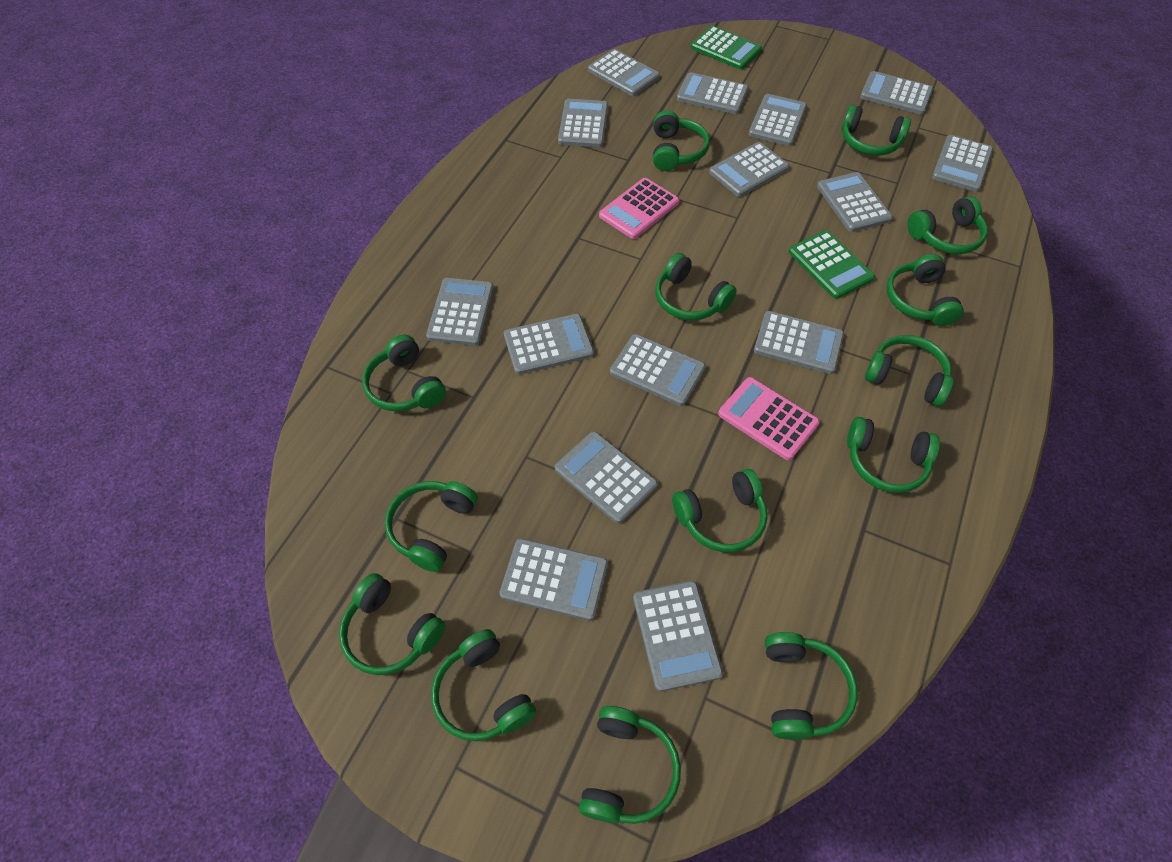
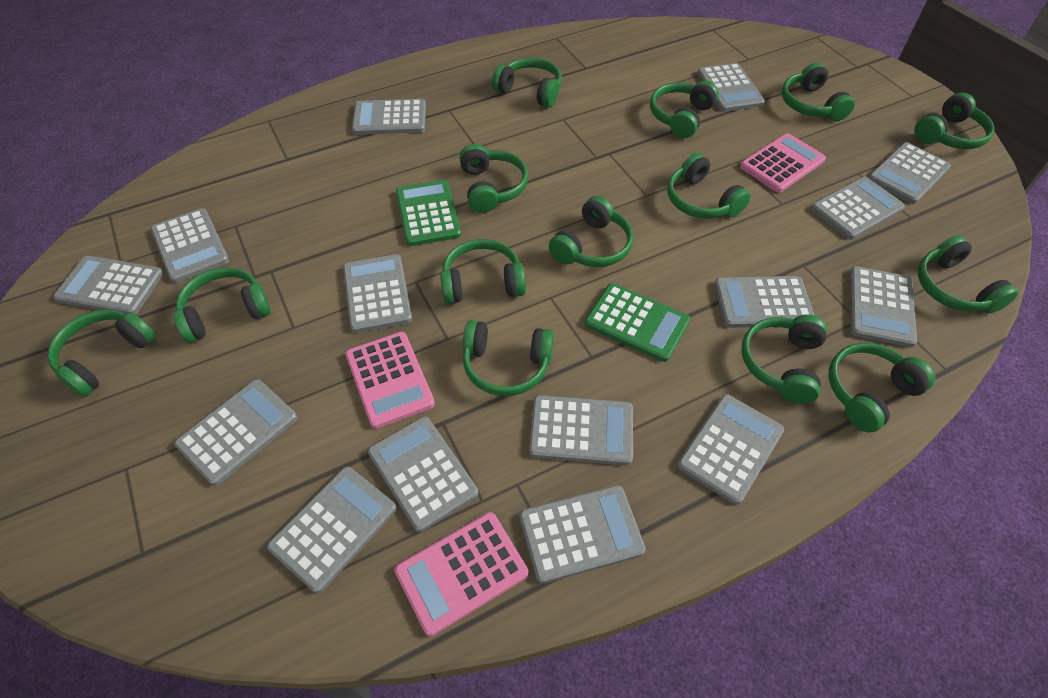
pink calculator: 2 -> 3

